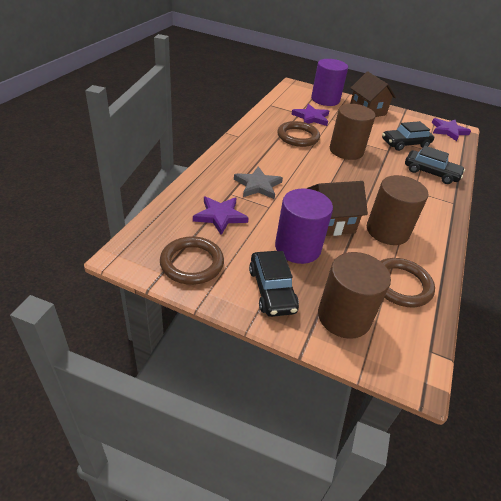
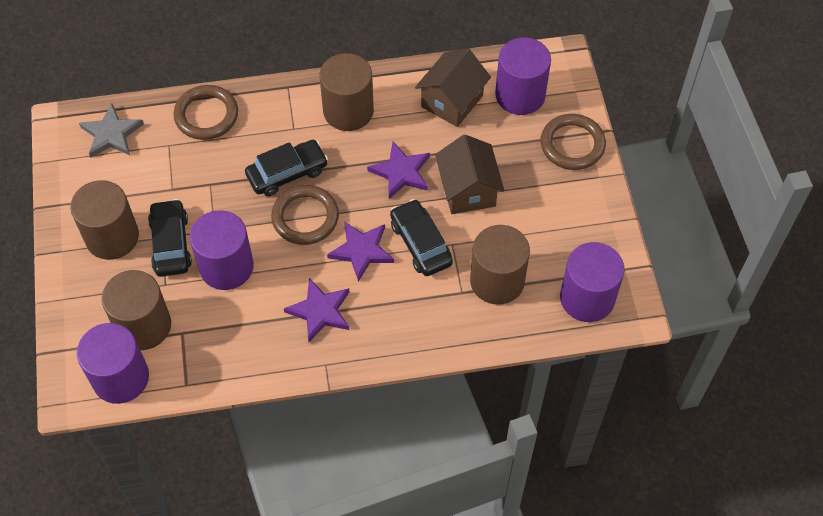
brown cylinder: 3 -> 4
purple cylinder: 2 -> 4

